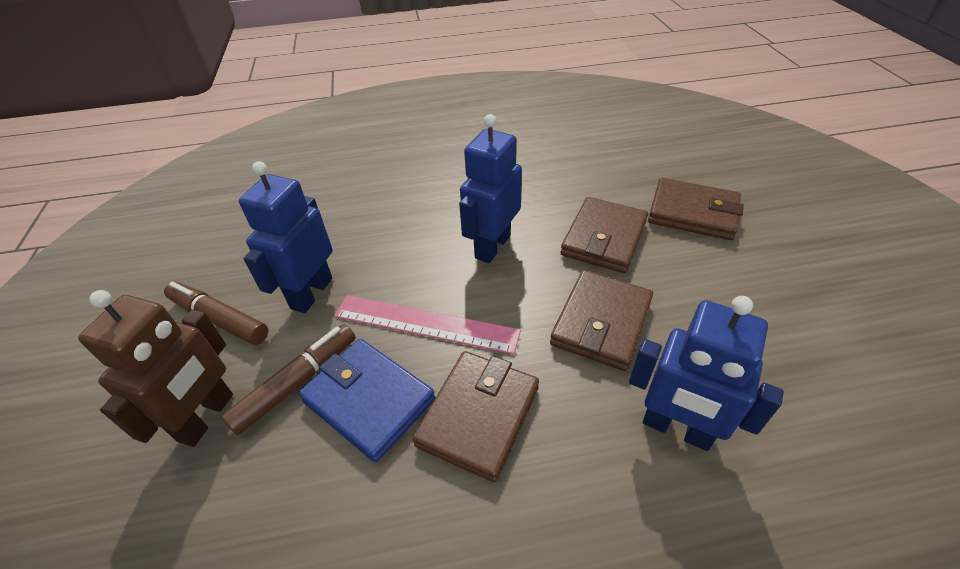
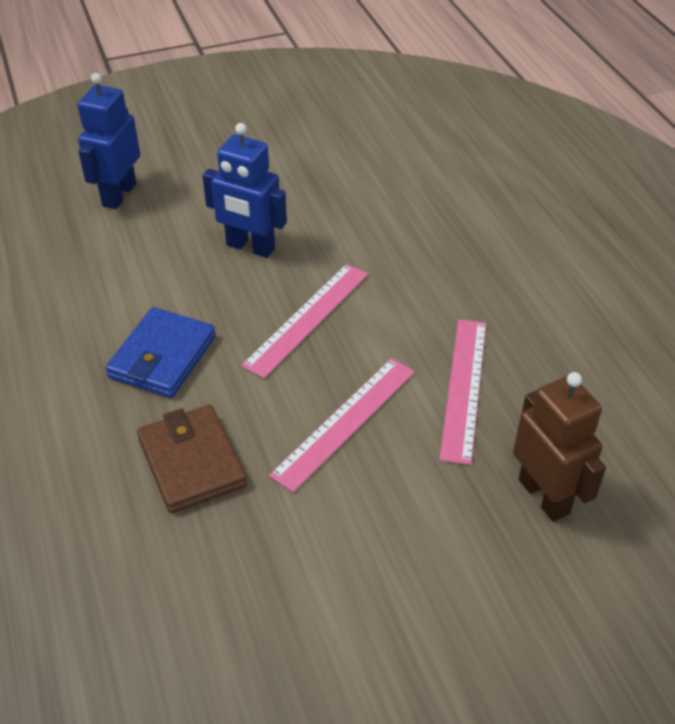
blue robot: 3 -> 2
brown marker: 2 -> 0
brown wallet: 4 -> 1
pink ruler: 1 -> 3

